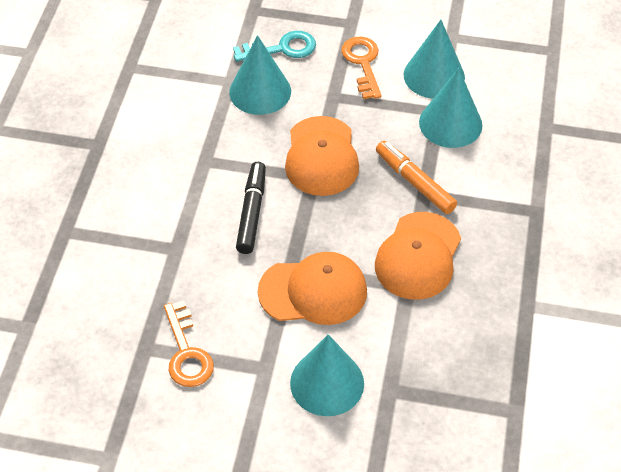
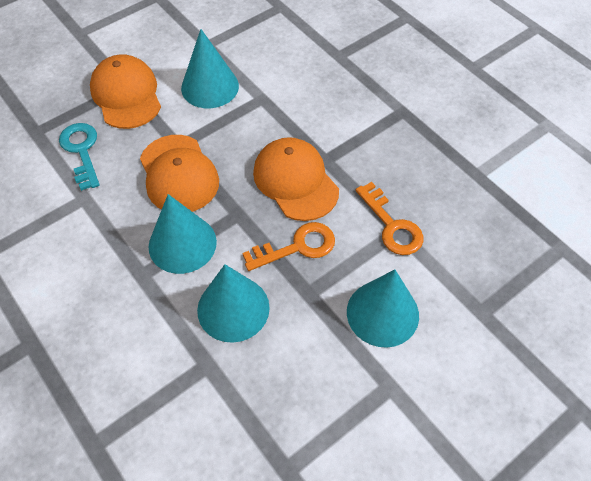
black marker: 1 -> 0
orange marker: 1 -> 0

